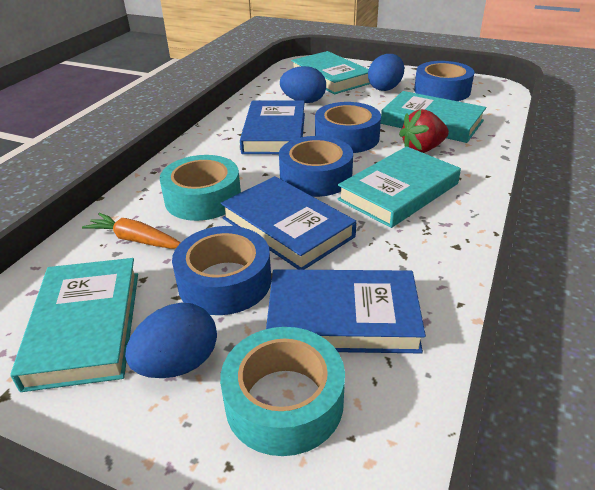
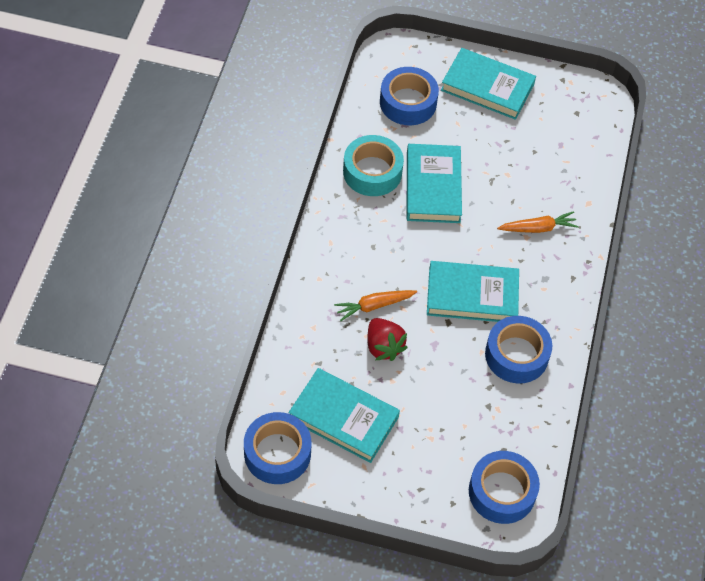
blue book: 3 -> 0
blue egg: 3 -> 0
orange carrot: 1 -> 2
turquoise tape: 2 -> 1

